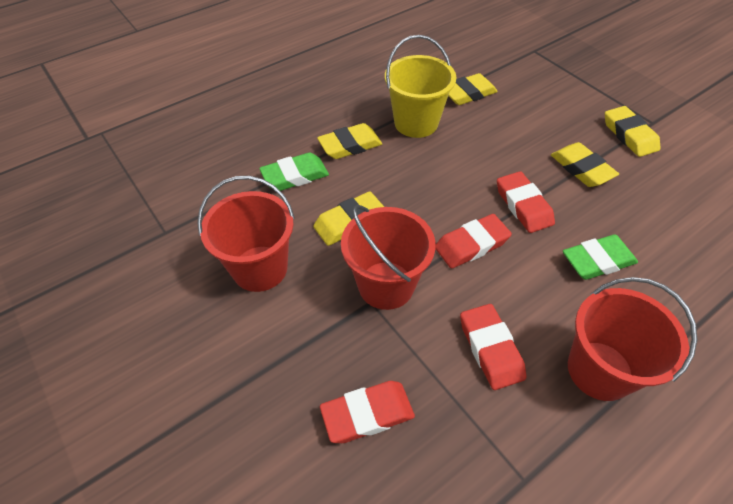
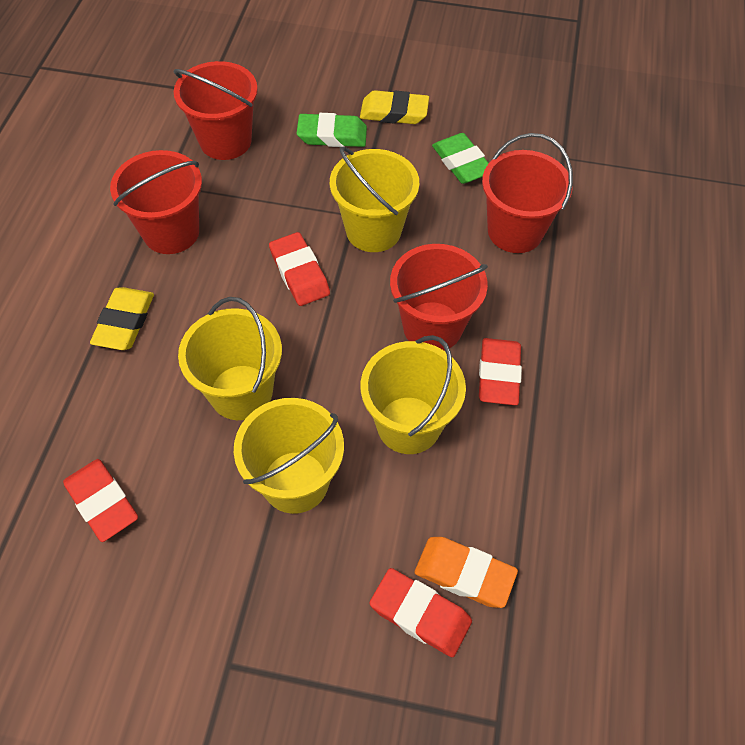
orange eraser: 0 -> 1
red bucket: 3 -> 4
yellow bucket: 1 -> 4
yellow eraser: 5 -> 2

